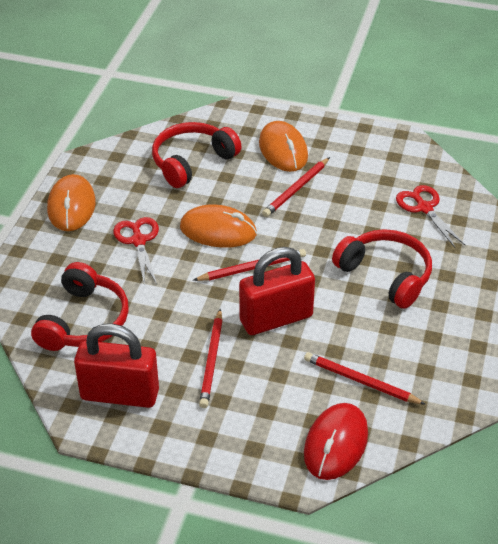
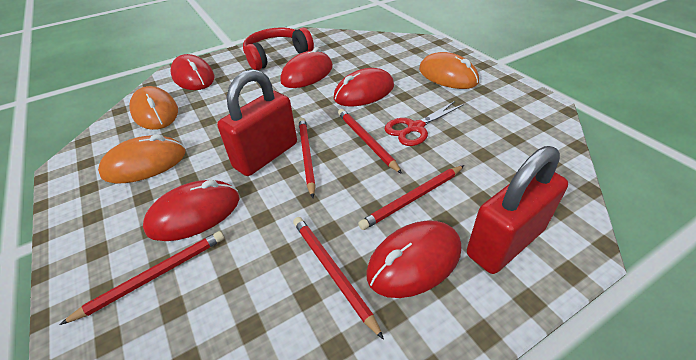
red headphones: 3 -> 1
red mouse: 1 -> 5
red pencil: 4 -> 5
red scissors: 2 -> 1

